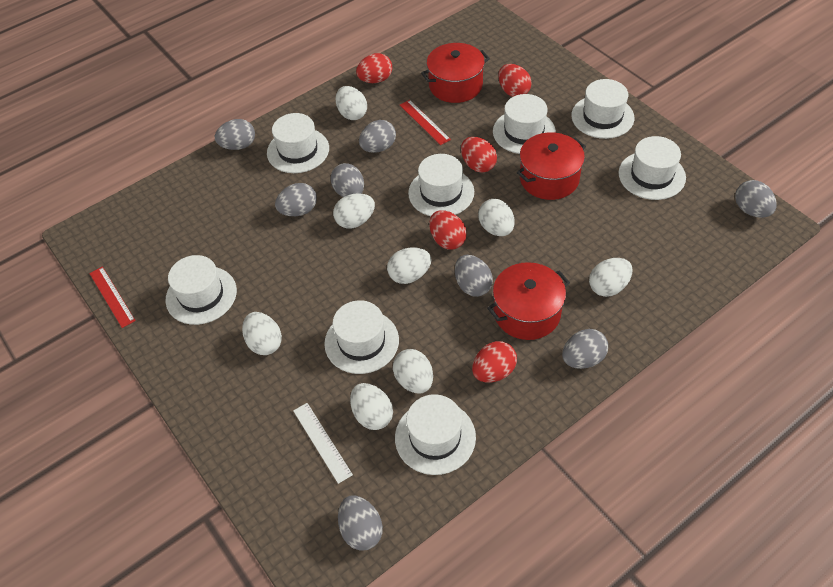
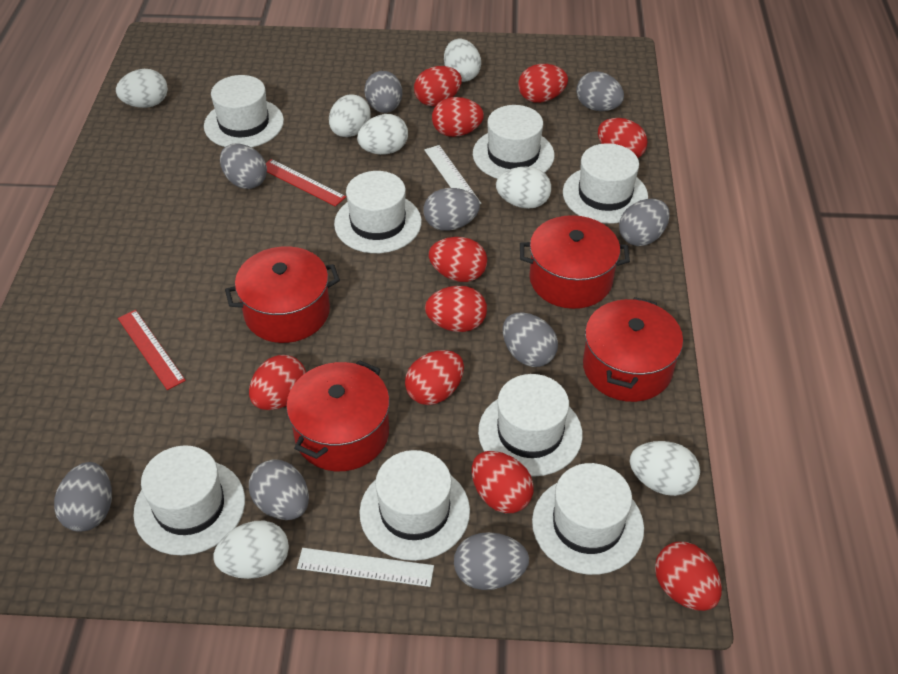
grey egg: 8 -> 9
red egg: 5 -> 10
red pot: 3 -> 4
white egg: 8 -> 7
white ruler: 1 -> 2

